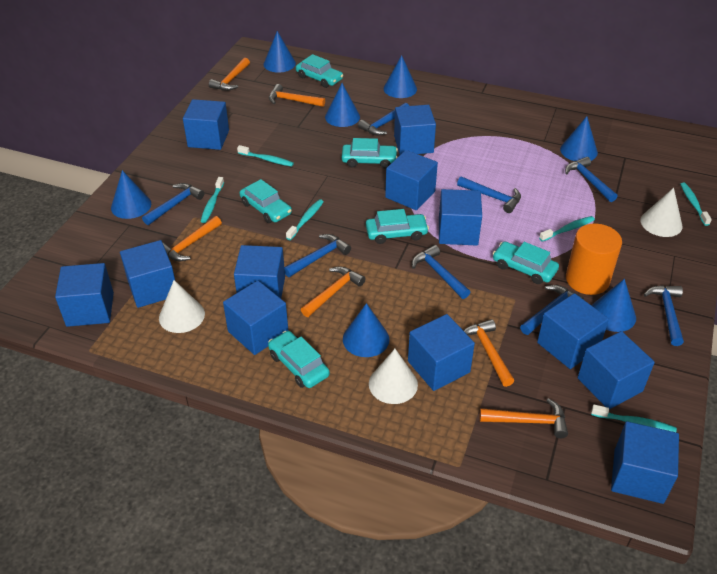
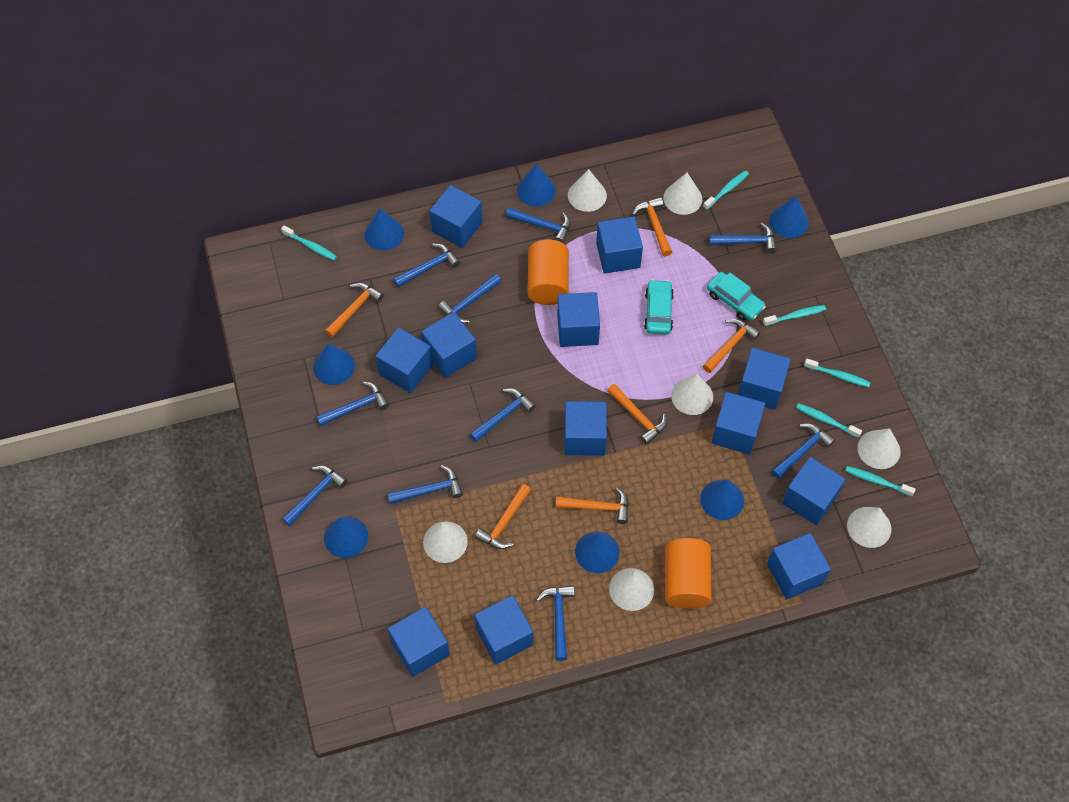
blue hammer: 8 -> 10
orange cylinder: 1 -> 2
turquoise car: 6 -> 2
white cone: 3 -> 7

